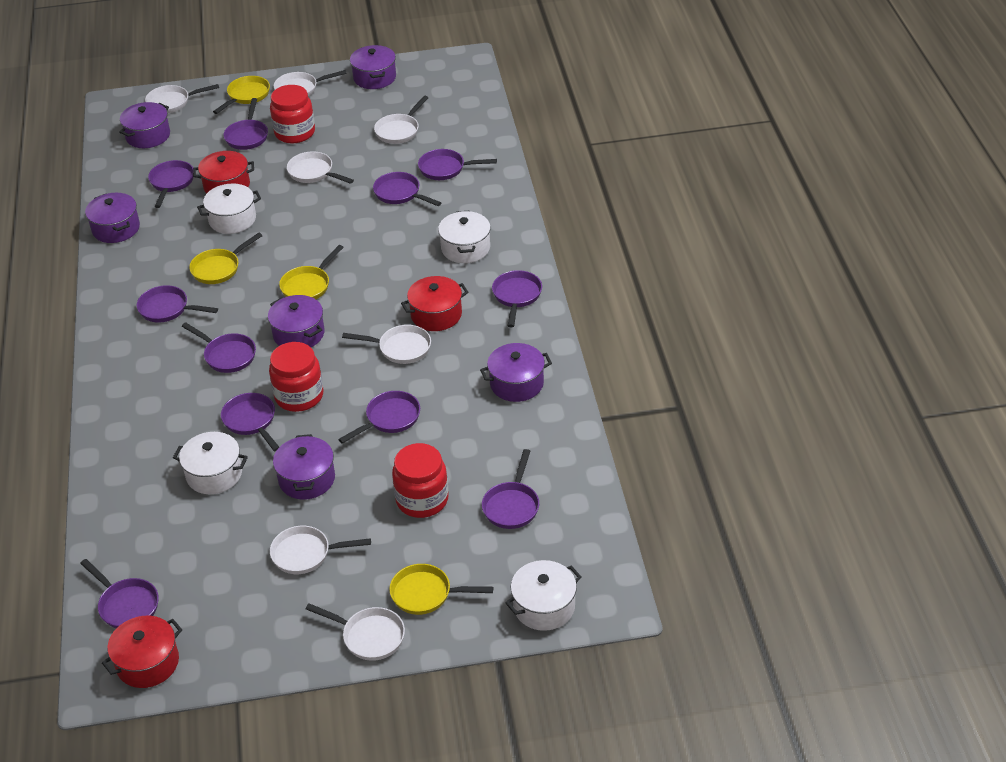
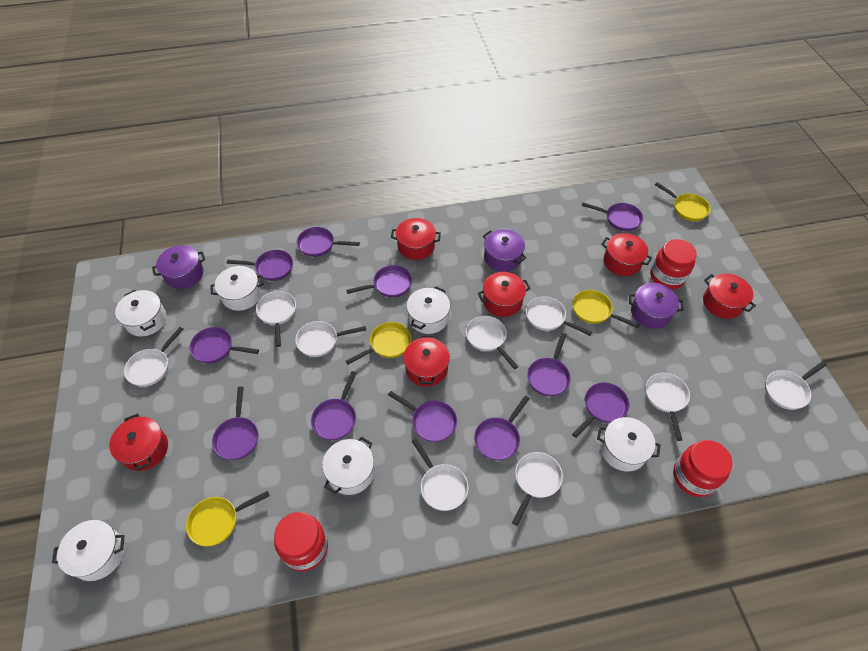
purple pot: 6 -> 3
red pot: 3 -> 6
white pan: 7 -> 9
white pot: 4 -> 6

